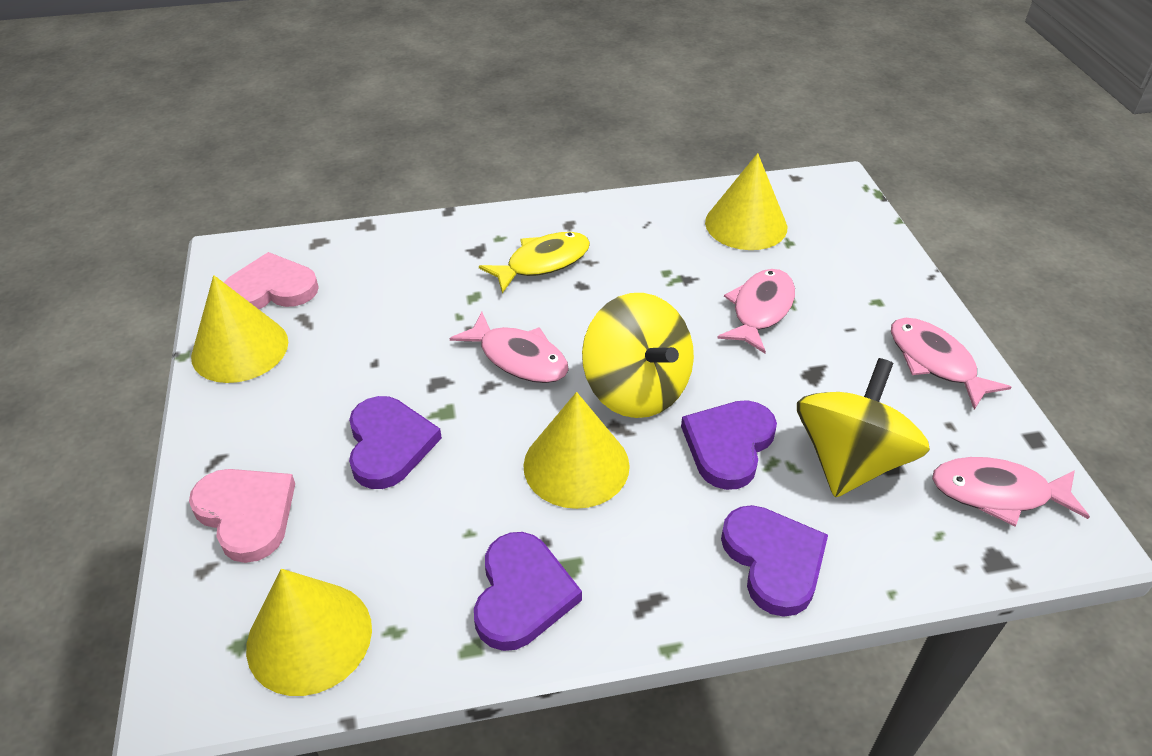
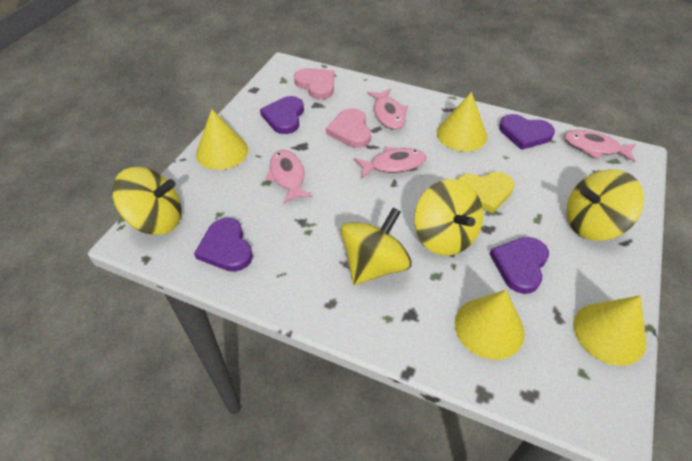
yellow fish: 1 -> 0
yellow heart: 0 -> 1
yellow spinning top: 2 -> 4

